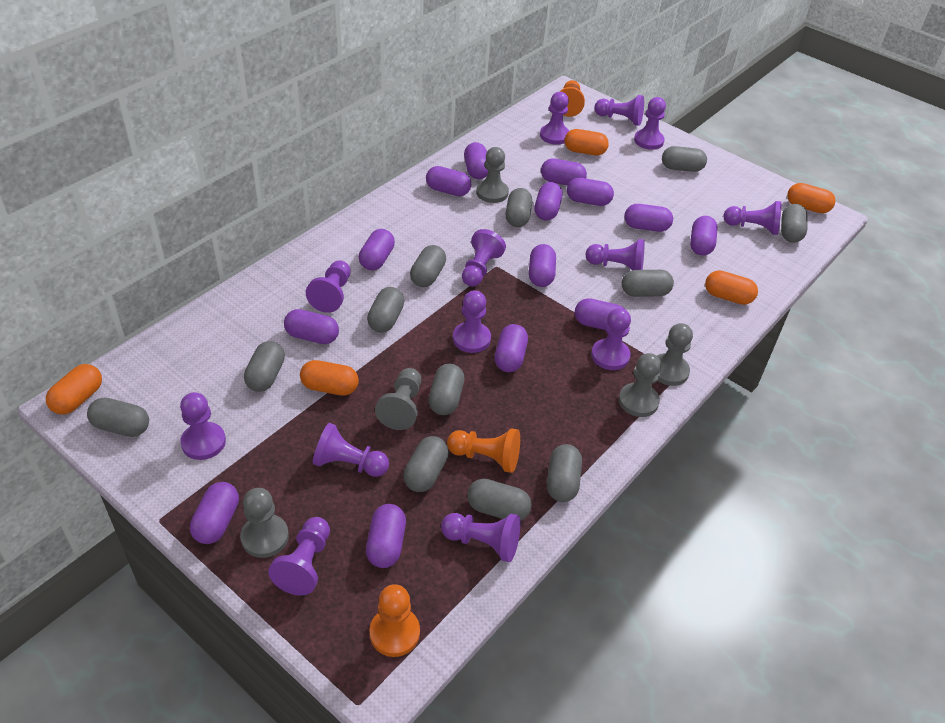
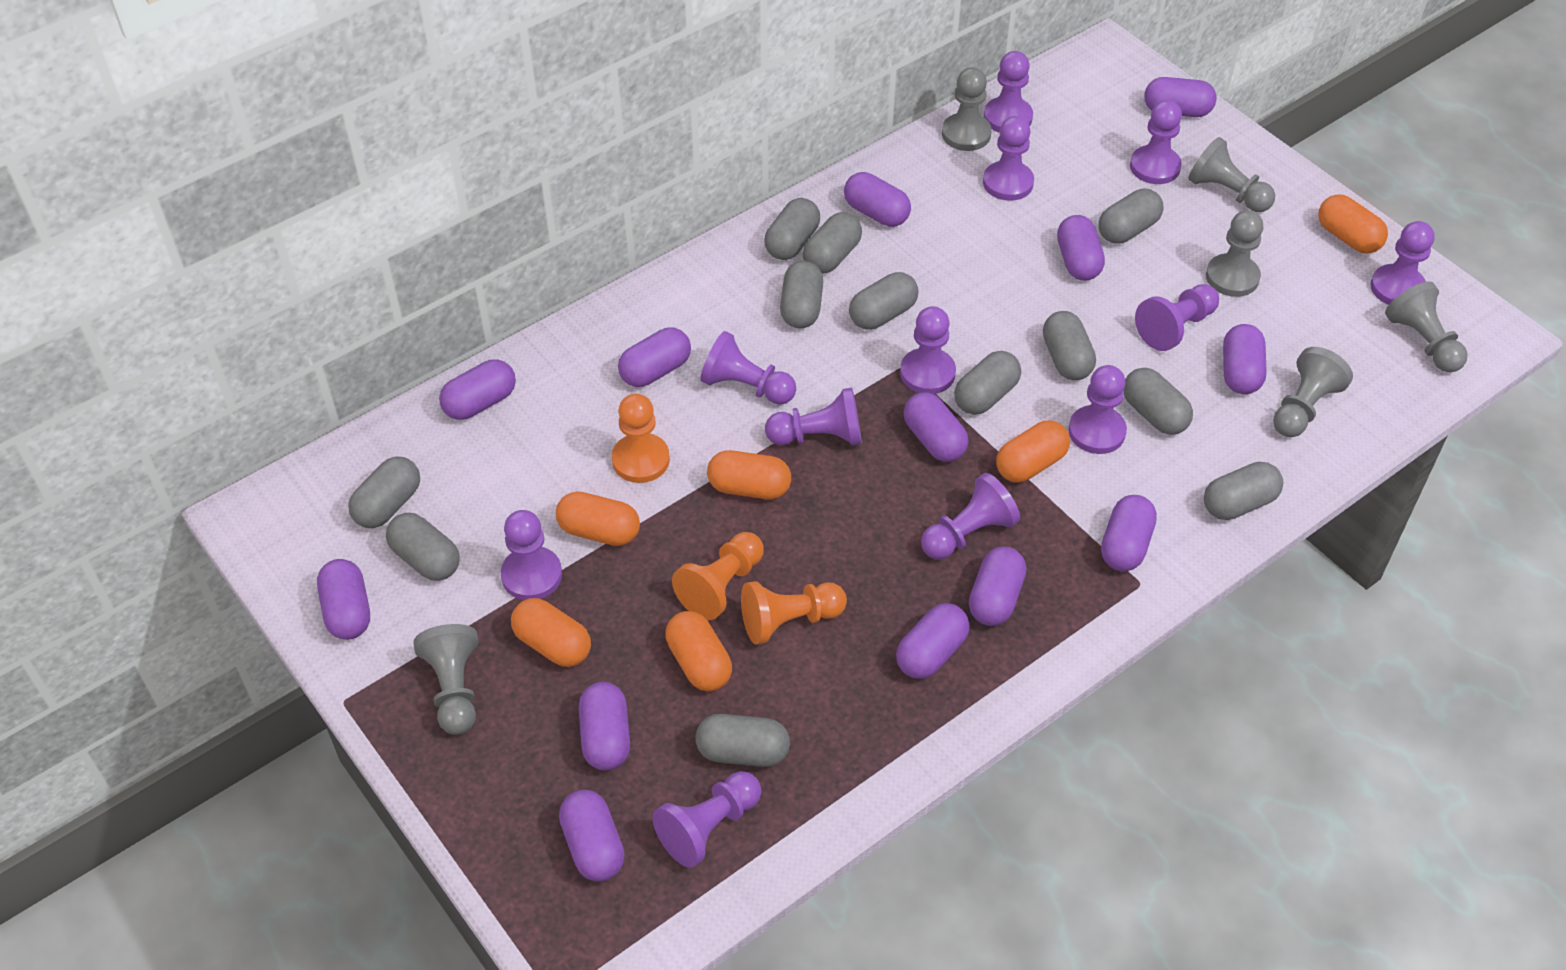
grey pawn: 5 -> 6
orange capsule: 5 -> 6
purple capsule: 14 -> 13
purple pawn: 13 -> 12

